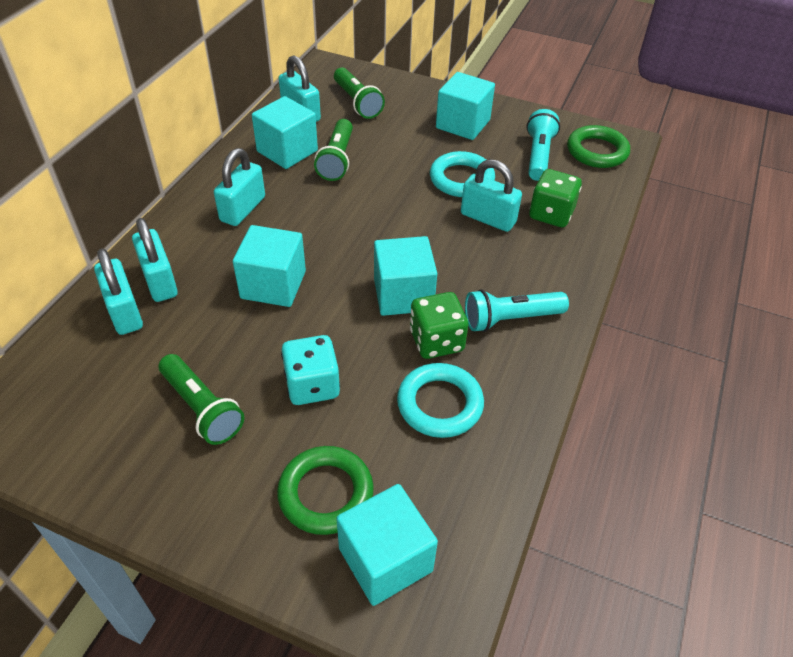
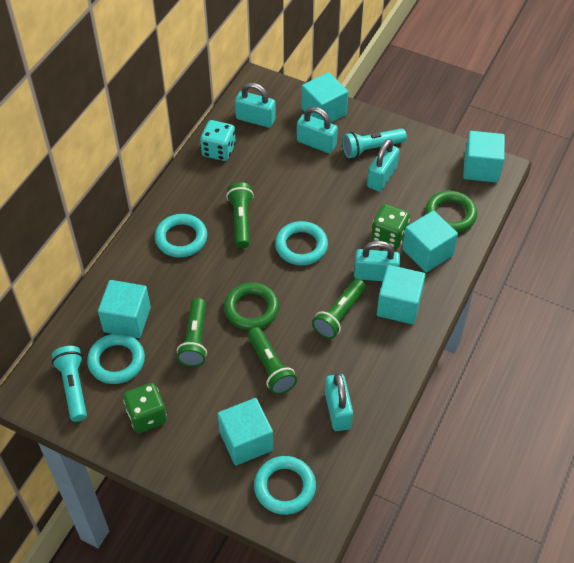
green flashlight: 3 -> 4
turquoise cube: 5 -> 6
turquoise ring: 2 -> 4

